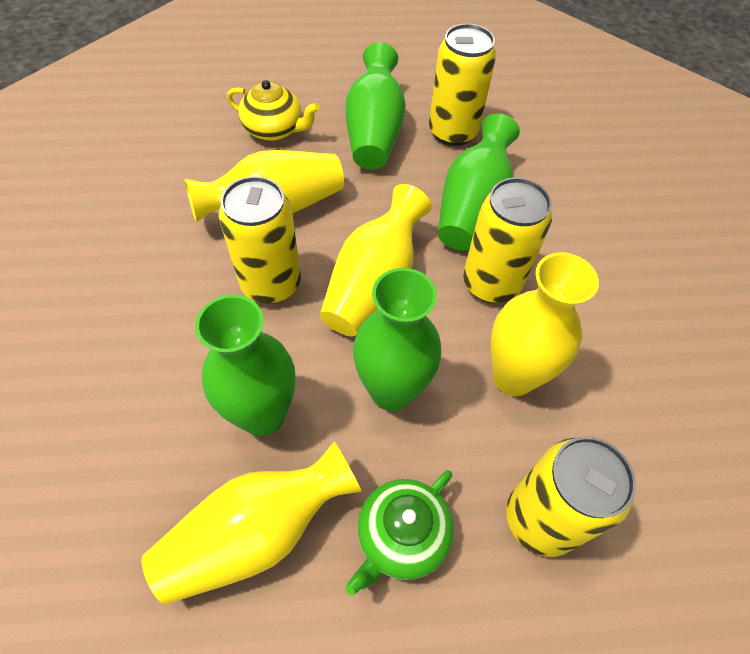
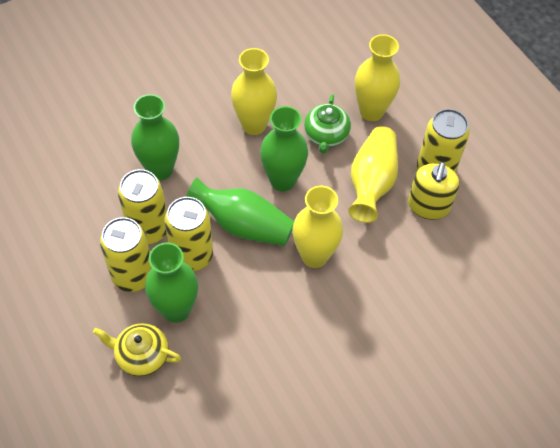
yellow soap dispenser: 0 -> 1

